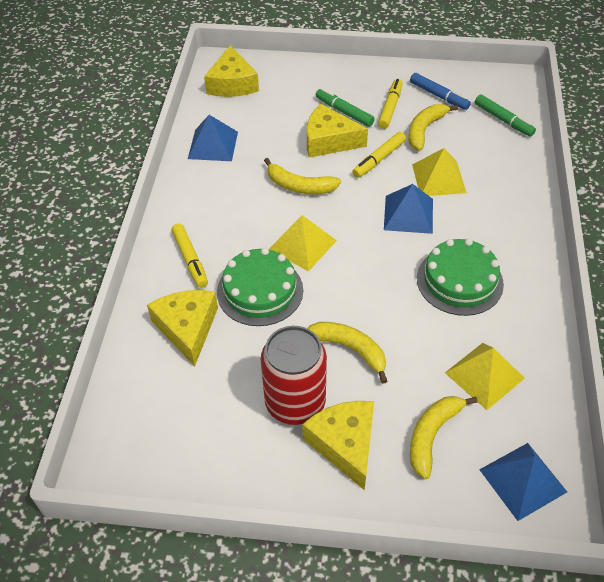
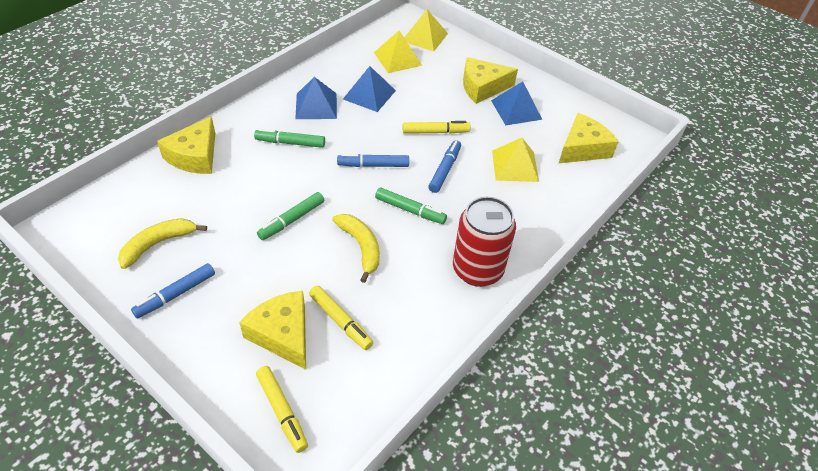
blue marker: 1 -> 3
green cake: 2 -> 0
green marker: 2 -> 3
yellow banana: 4 -> 2

